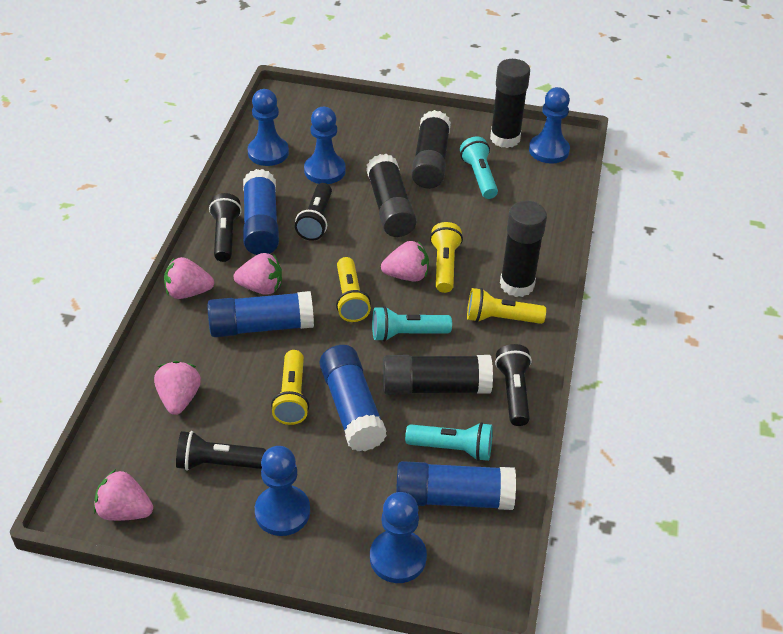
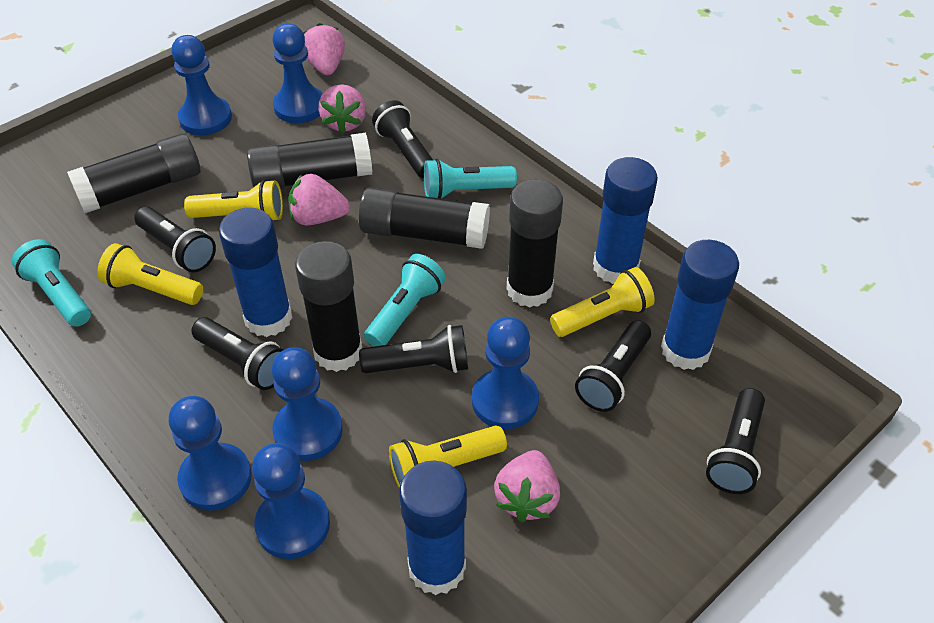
black flashlight: 4 -> 6
blue pawn: 5 -> 6
pink strawberry: 5 -> 4

